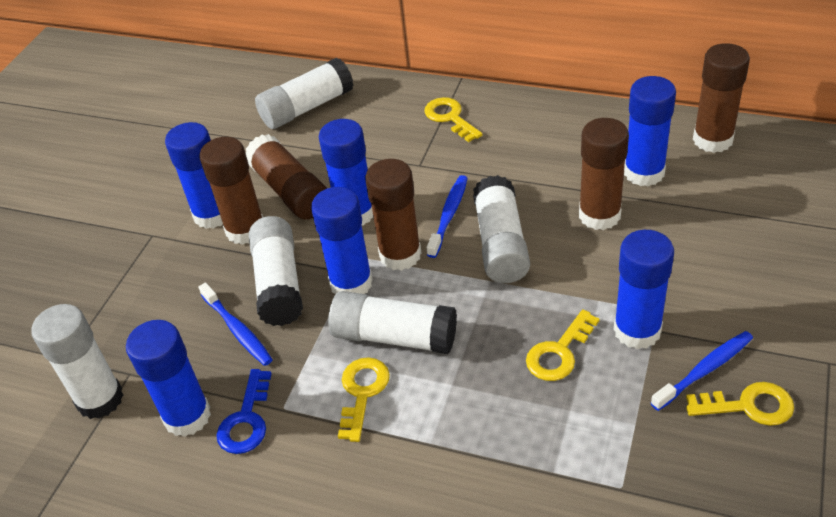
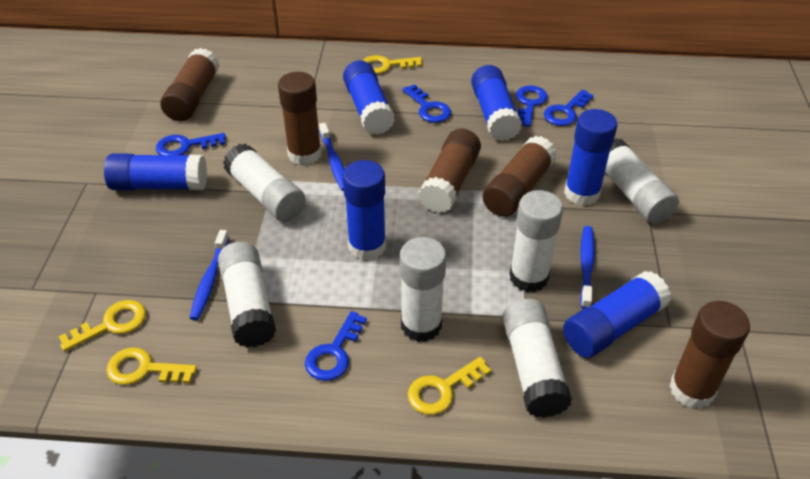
blue key: 1 -> 5
white glue stick: 5 -> 6

